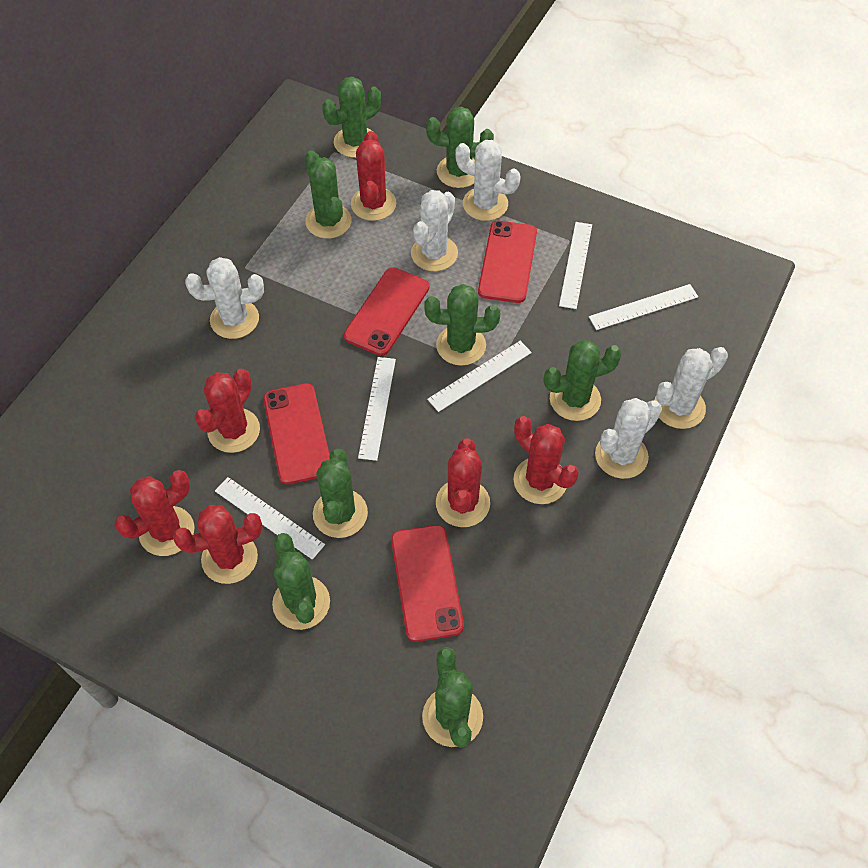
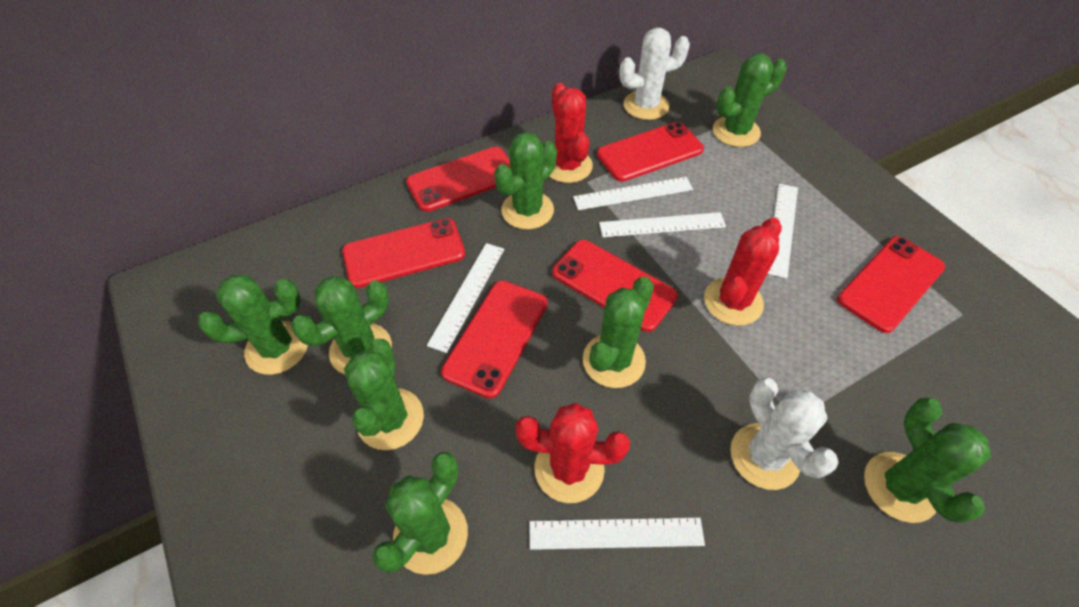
red cactus: 6 -> 3
red phone: 4 -> 6
white cactus: 5 -> 2

